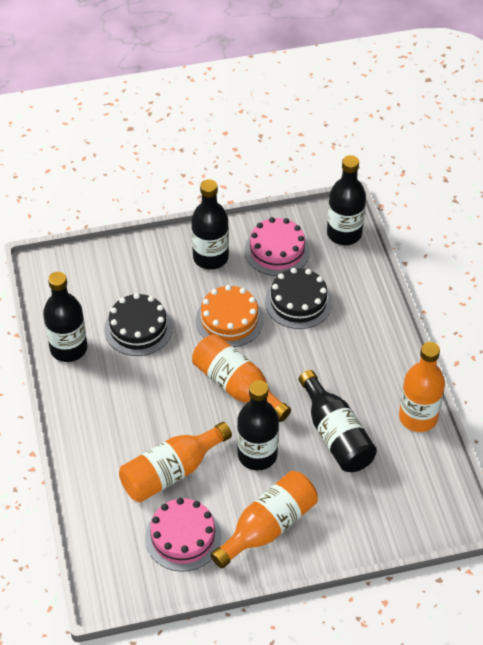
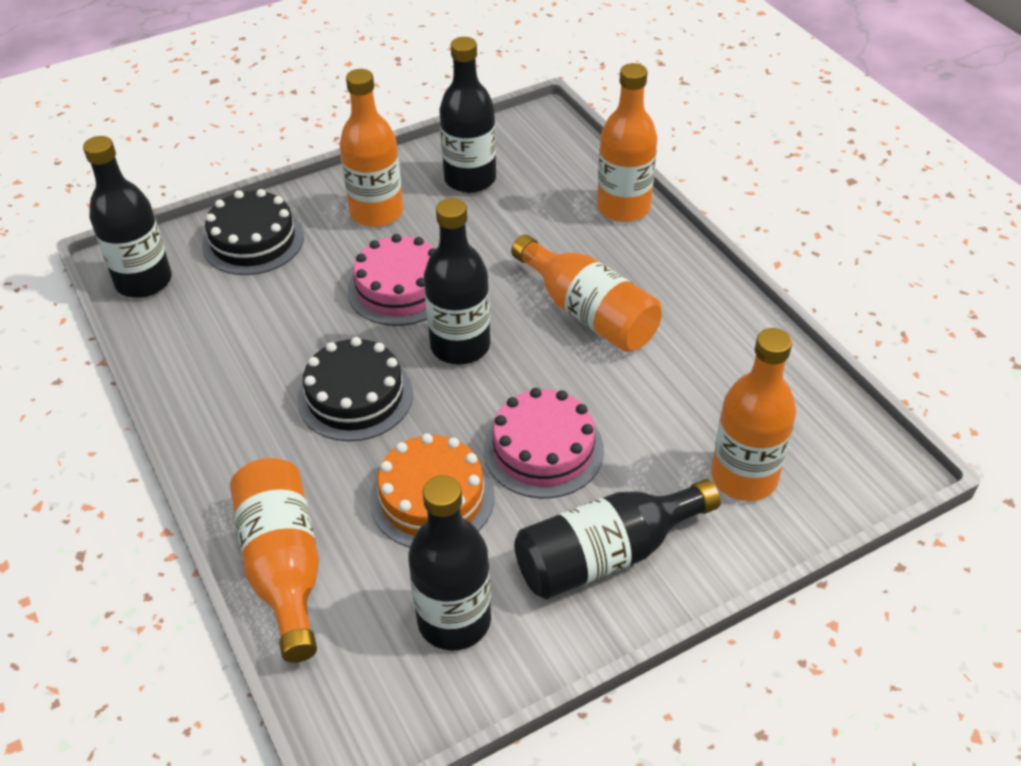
orange bottle: 4 -> 5

